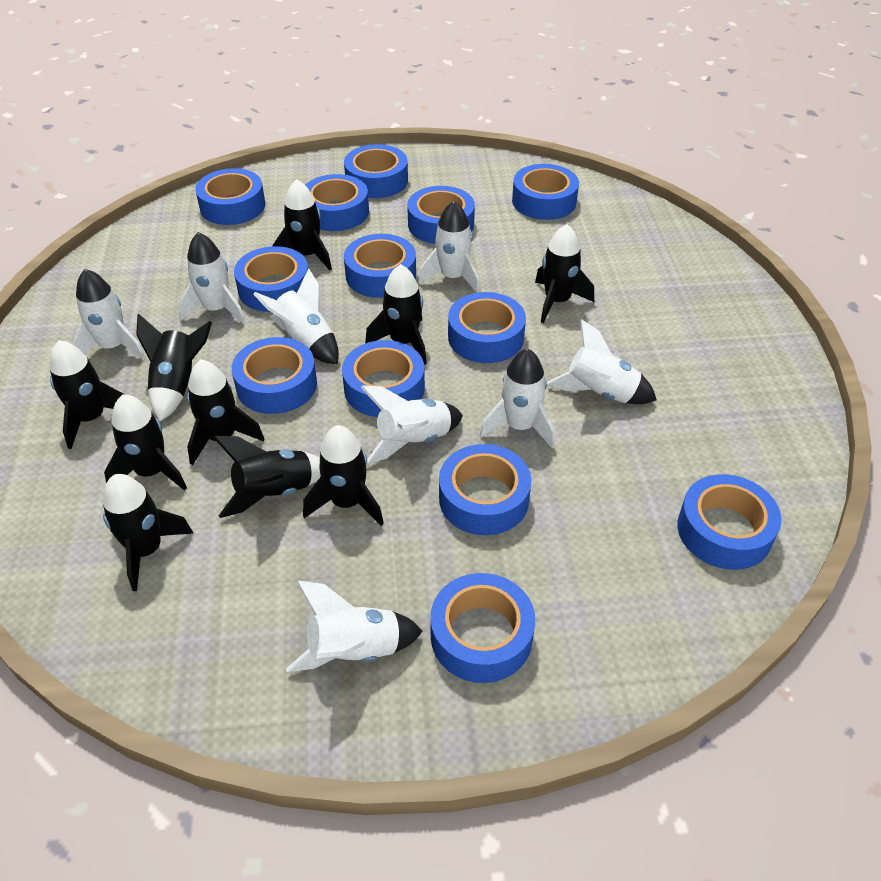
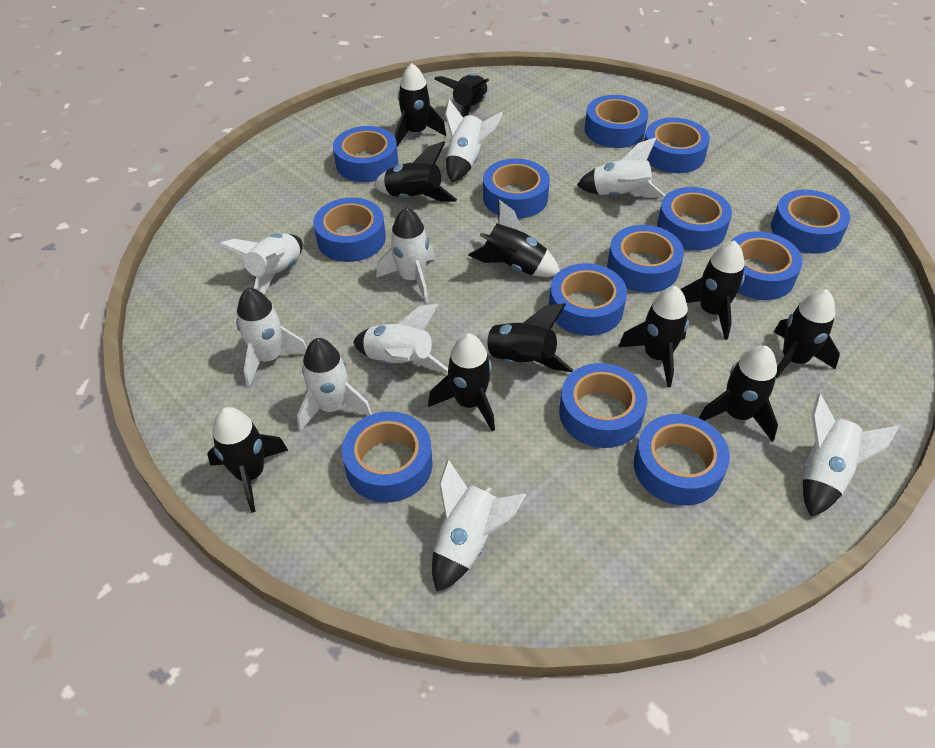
black rocket: 10 -> 11
white rocket: 8 -> 9

